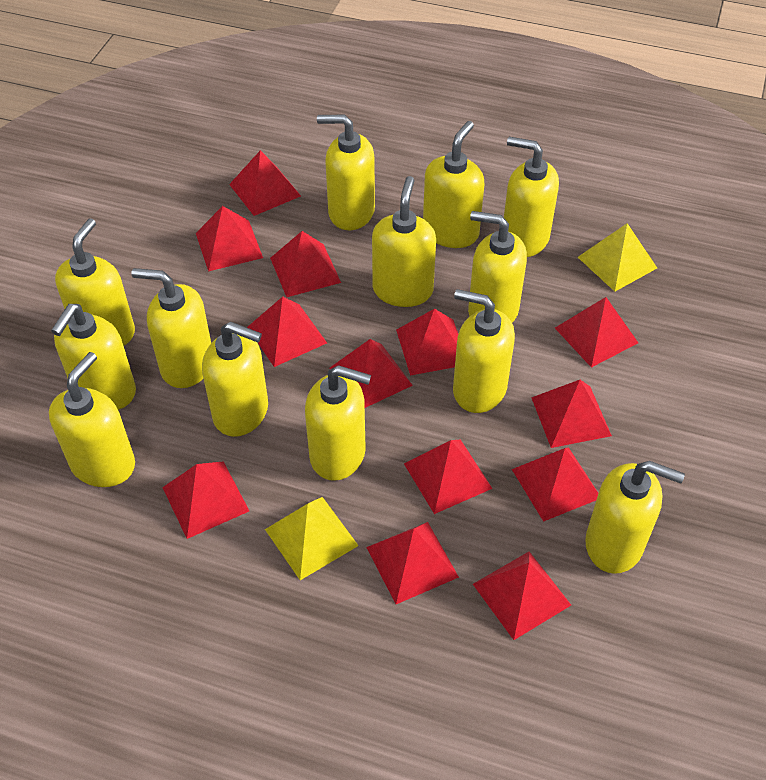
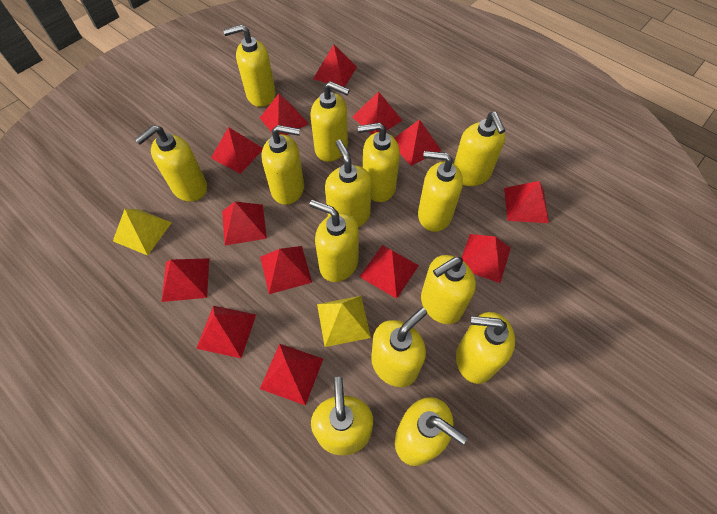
yellow soap dispenser: 13 -> 14

